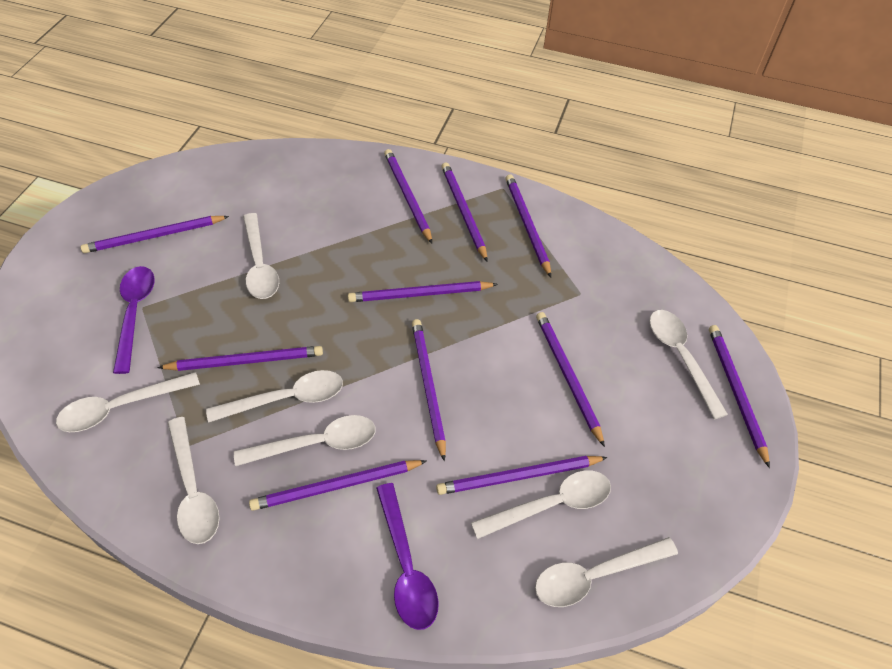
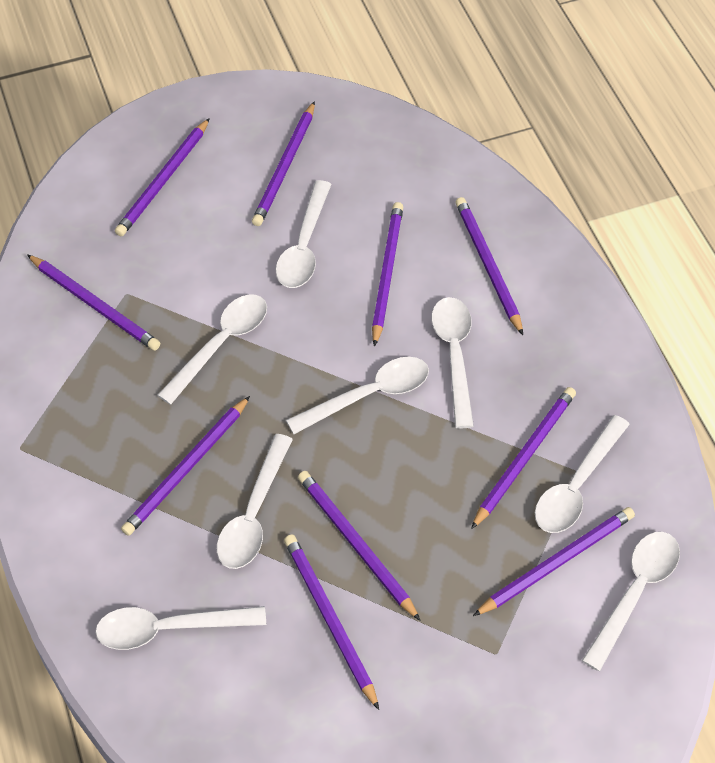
purple pencil: 11 -> 10
purple spoon: 2 -> 0

